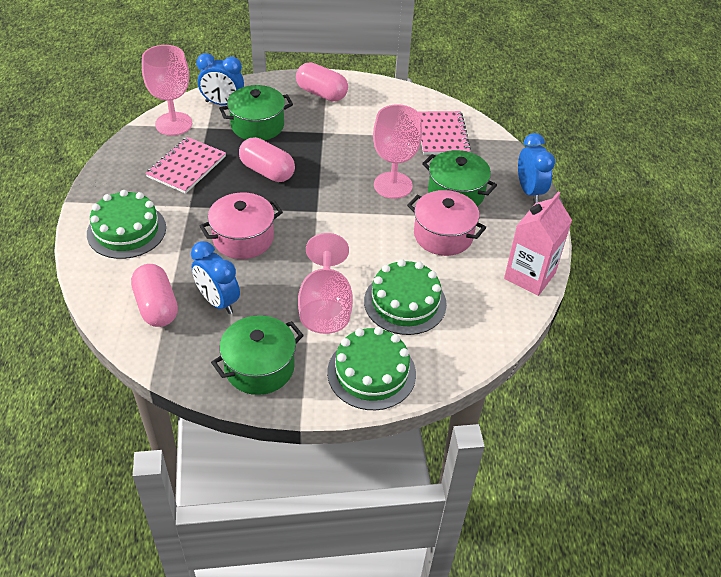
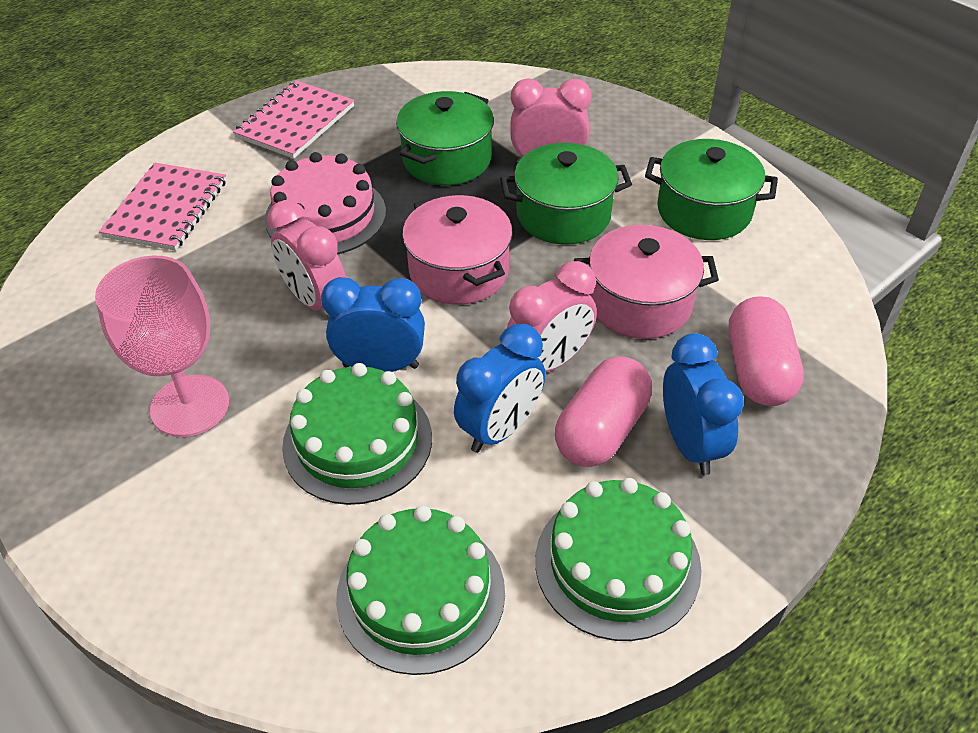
pink cake: 0 -> 1
pink capsule: 3 -> 2
pink carton: 1 -> 0
pink clock: 0 -> 3
pink goblet: 3 -> 1

